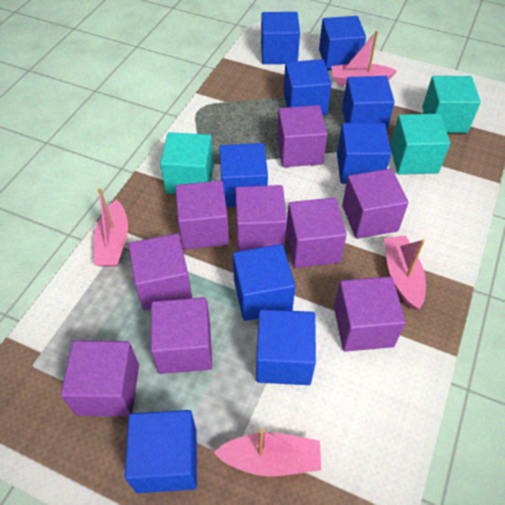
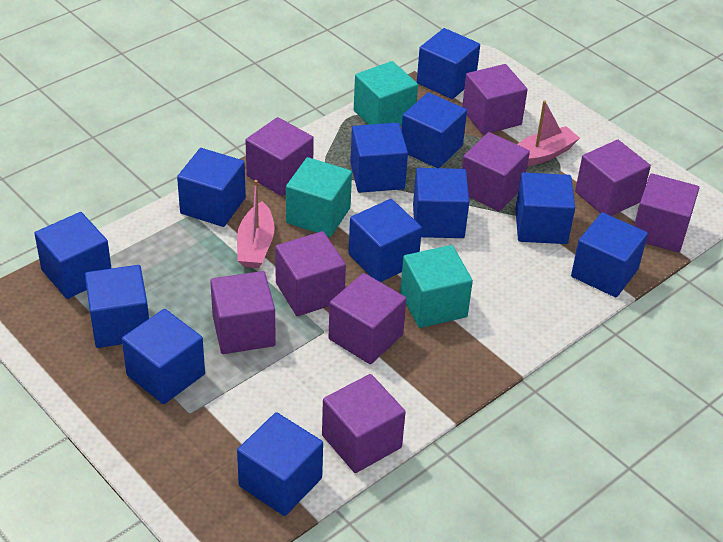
blue cube: 9 -> 12
pink boat: 4 -> 2

